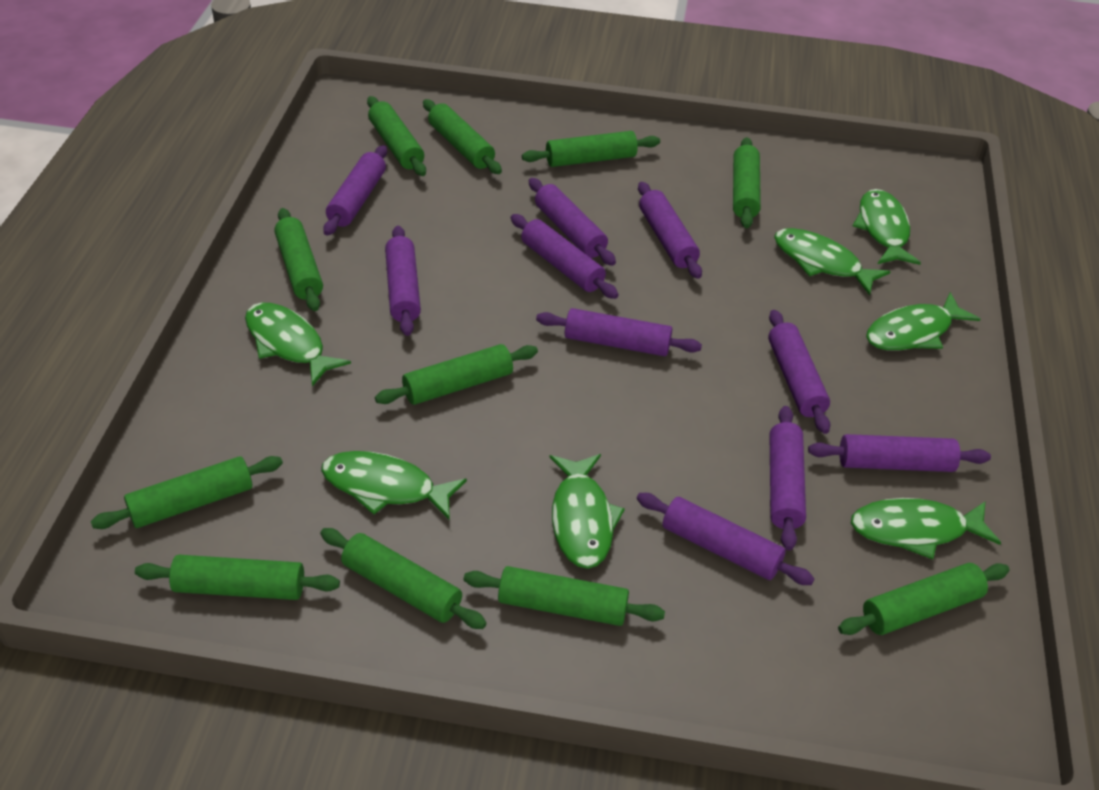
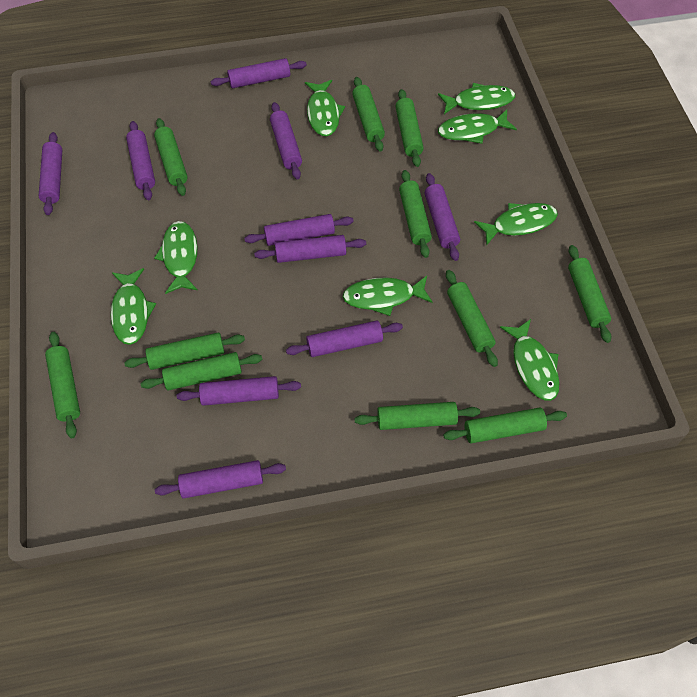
green fish: 7 -> 8

